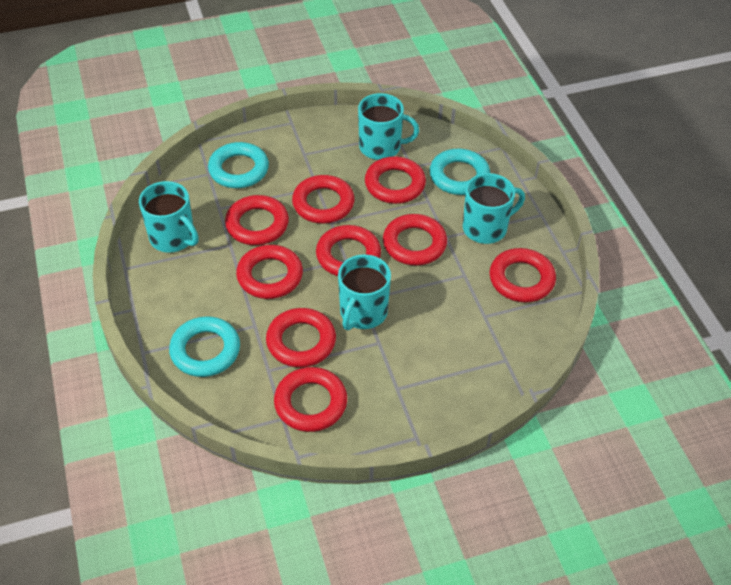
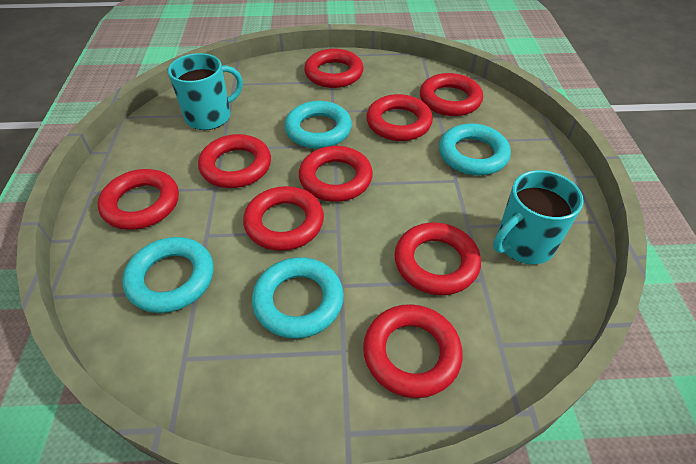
turquoise mug: 4 -> 2
turquoise ring: 3 -> 4

